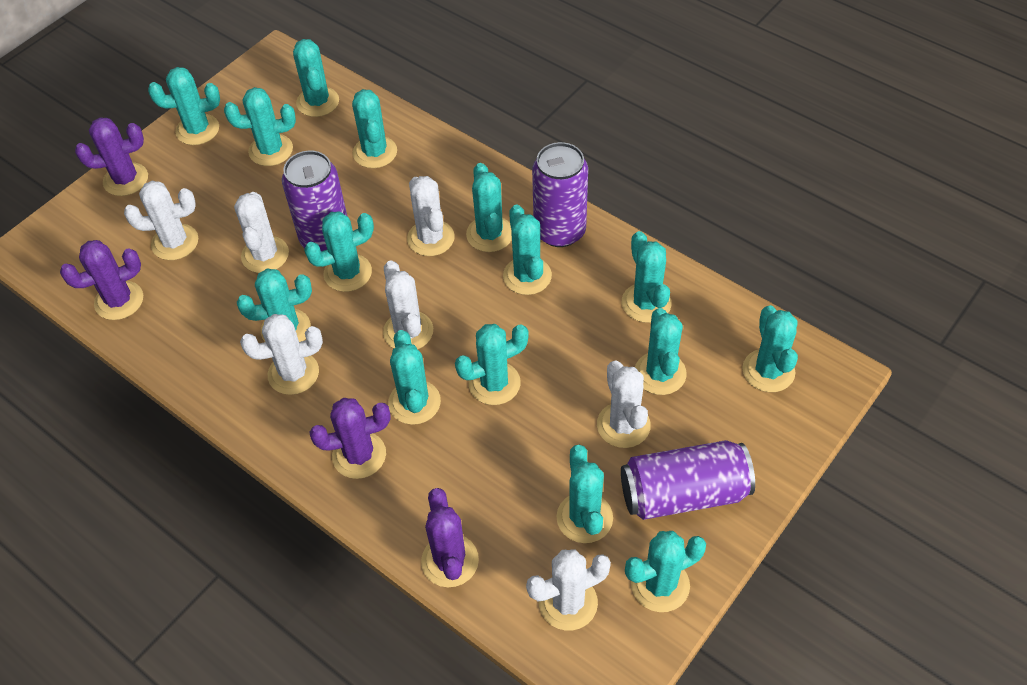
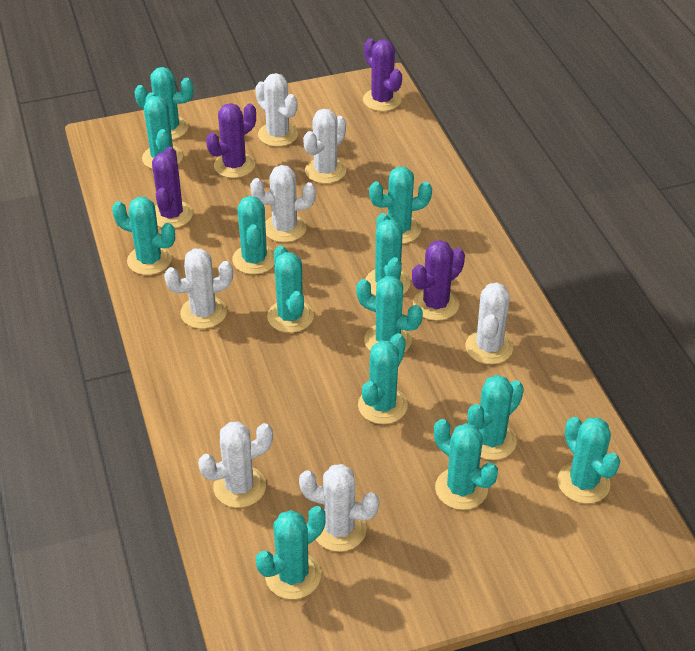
purple can: 3 -> 0
turquoise cactus: 15 -> 13

